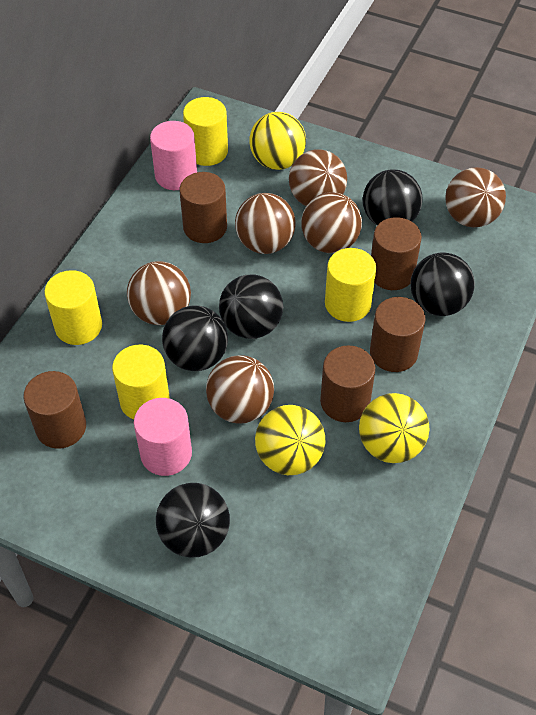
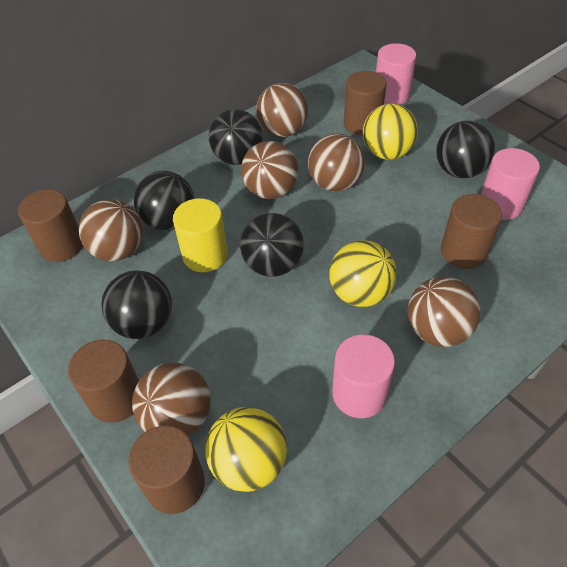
pink cylinder: 2 -> 3
yellow cylinder: 4 -> 1

